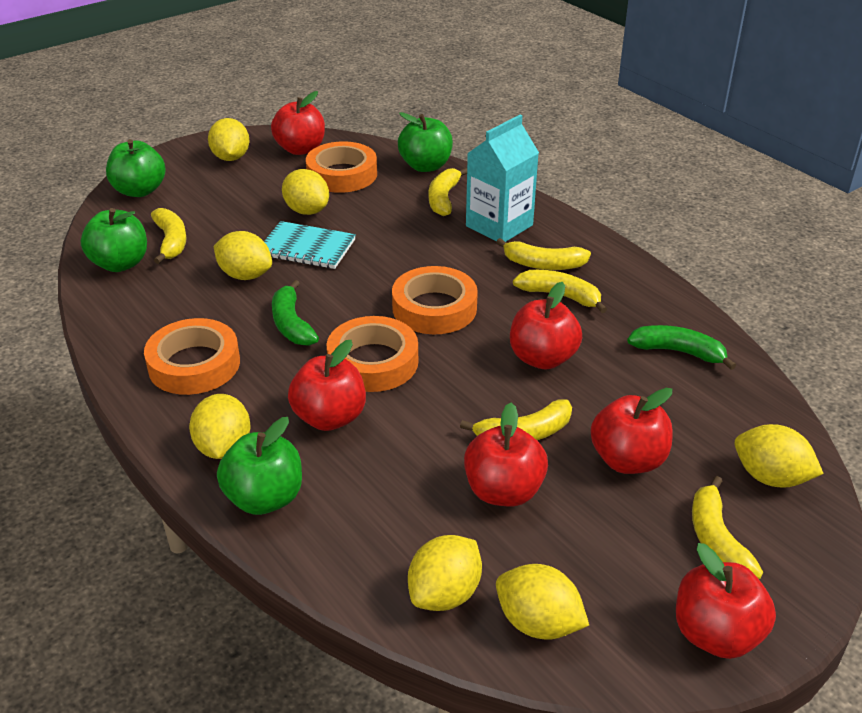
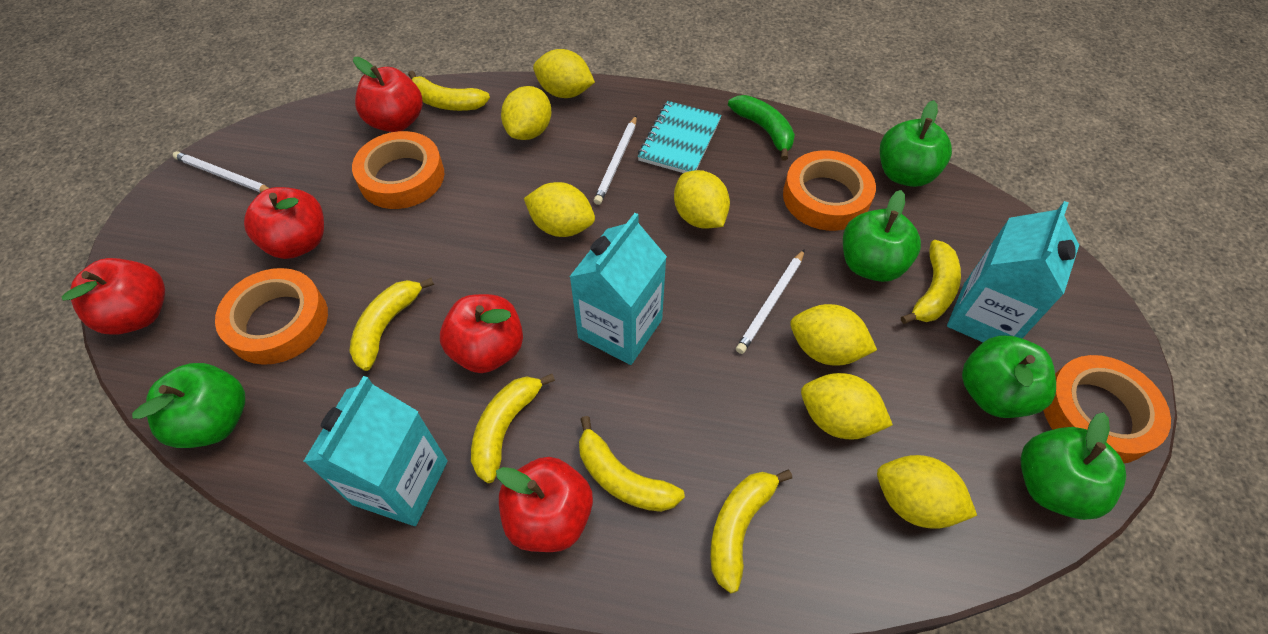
green apple: 4 -> 5
green banana: 2 -> 1
red apple: 6 -> 5
turquoise carton: 1 -> 3
white pencil: 0 -> 3

